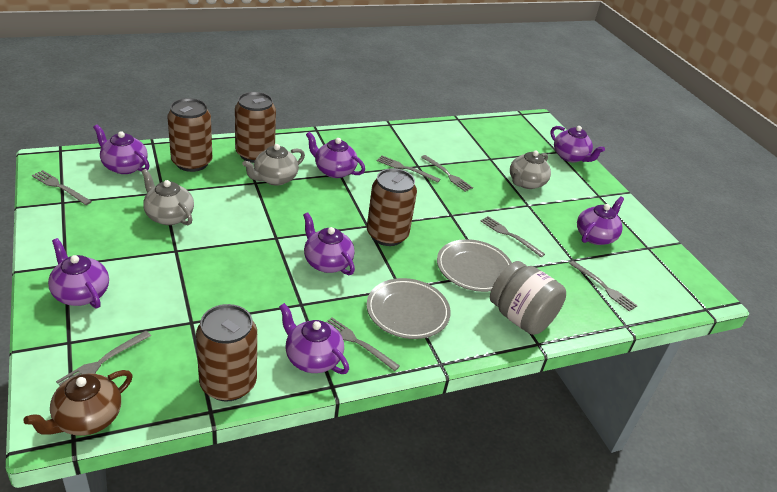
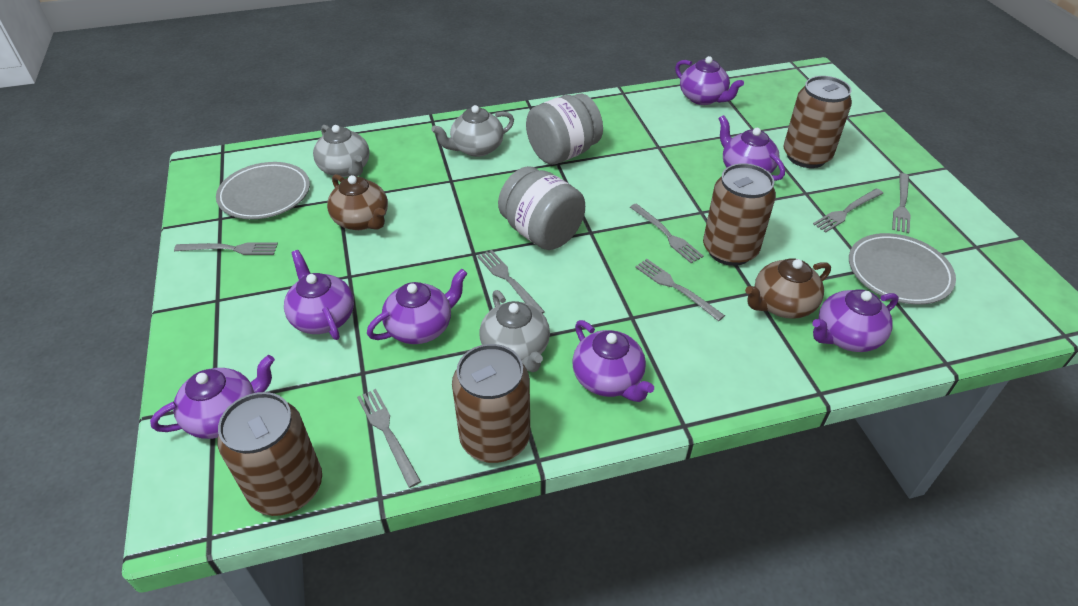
brown teapot: 1 -> 2
grey jar: 1 -> 2

